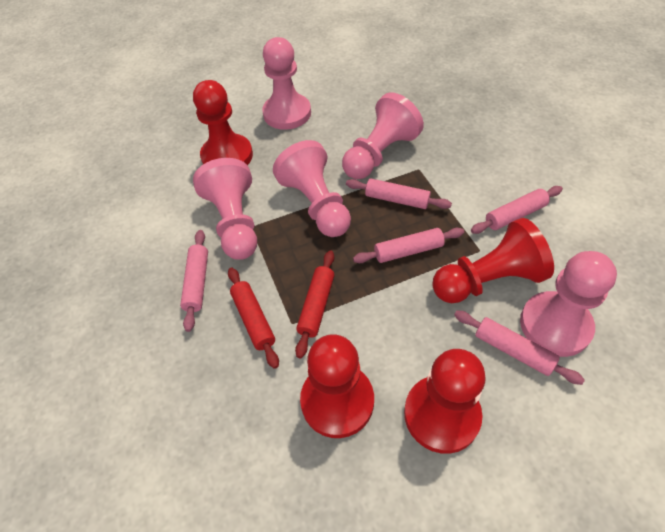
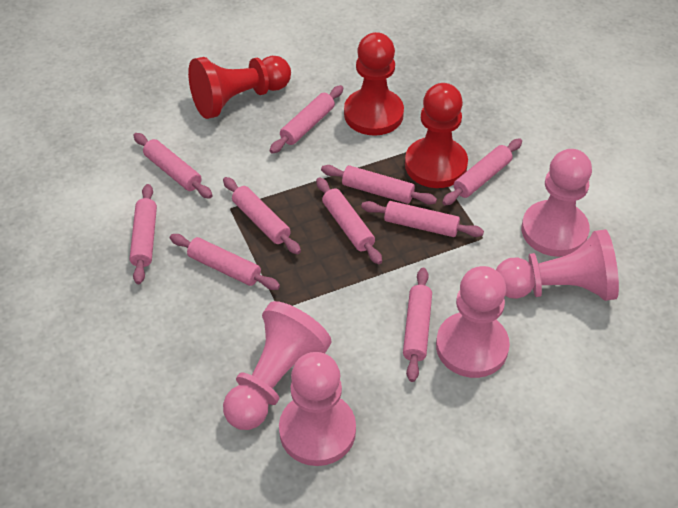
pink rolling pin: 5 -> 10
red pawn: 4 -> 3
red rolling pin: 2 -> 0

